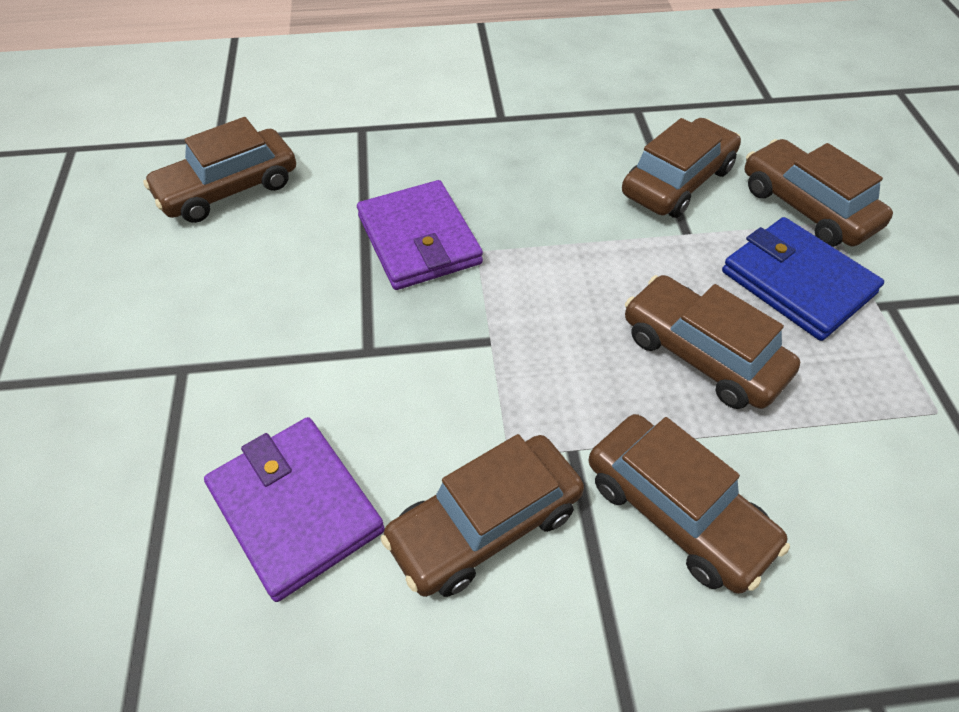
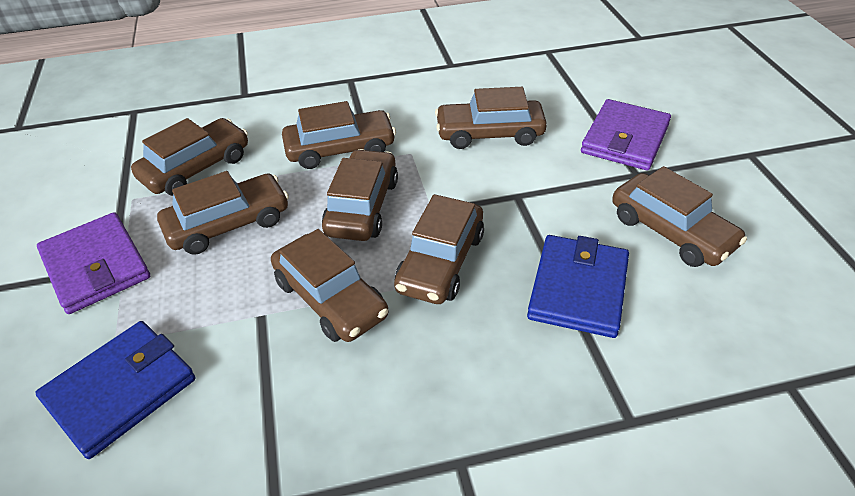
blue wallet: 1 -> 2
brown car: 6 -> 8

